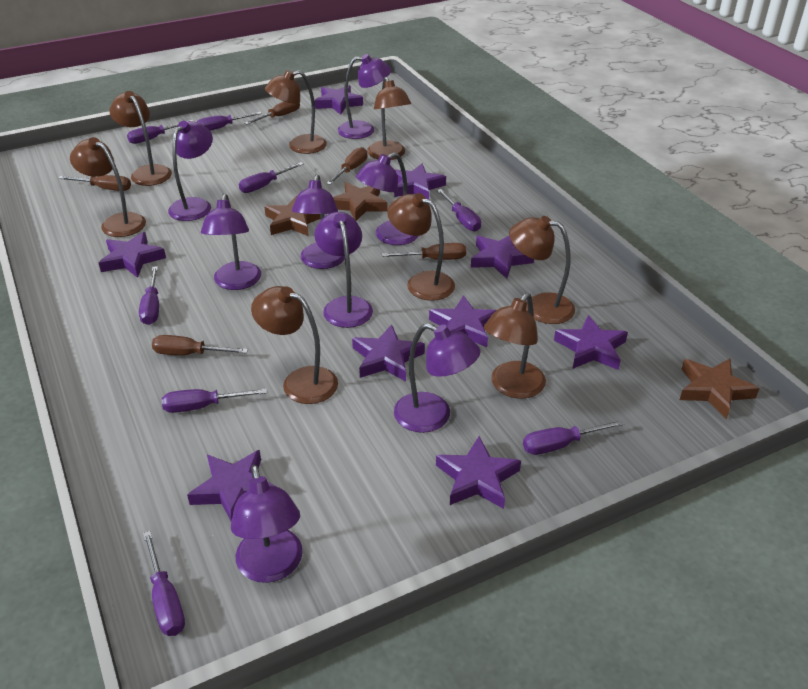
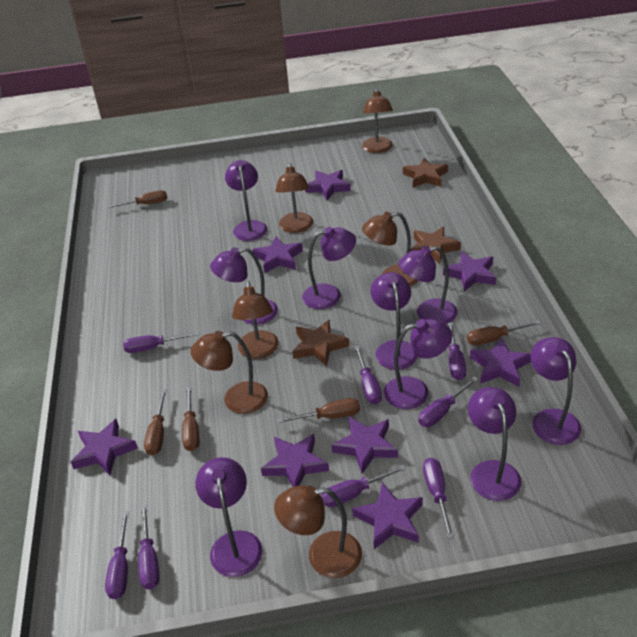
brown lamp: 8 -> 6
purple lamp: 8 -> 9
purple star: 9 -> 8

